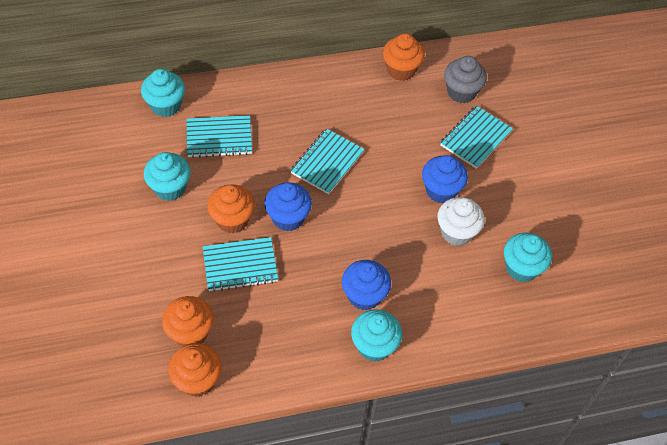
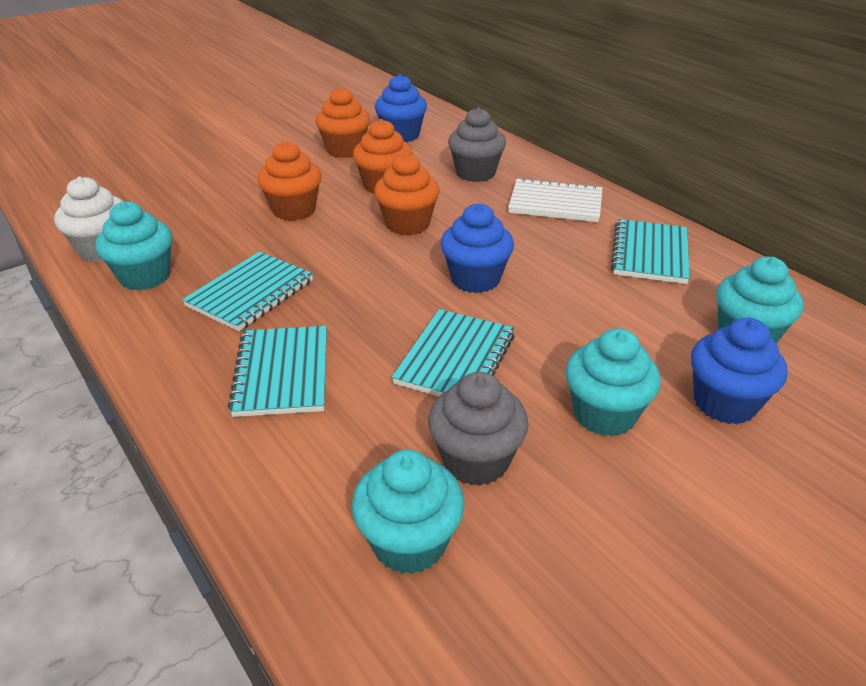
grey cupcake: 1 -> 2
white notebook: 0 -> 1

